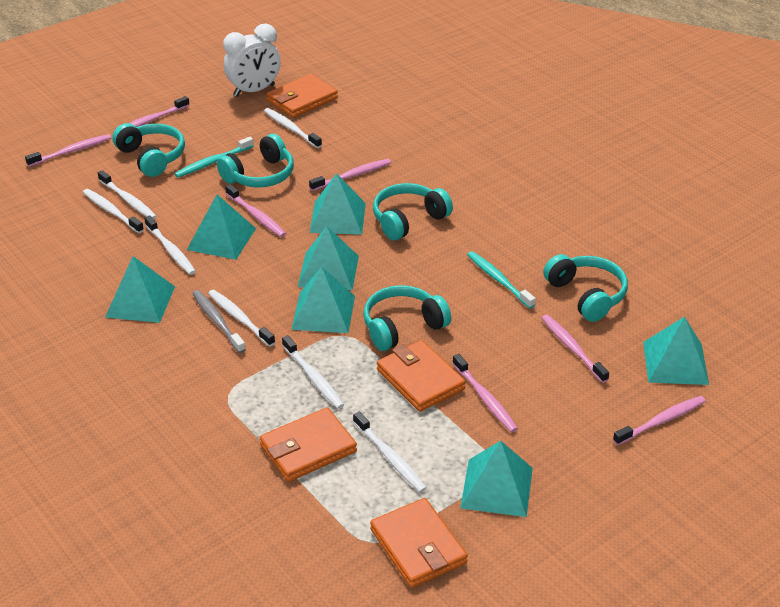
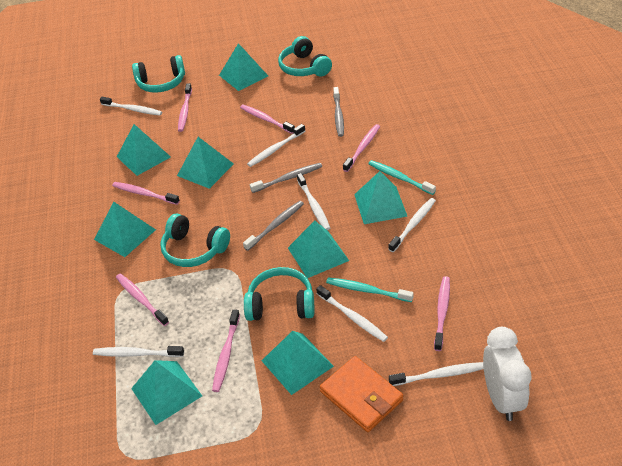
grey toothbrush: 1 -> 3
orange wallet: 4 -> 1
turquoise headphones: 5 -> 4
turquoise pyramid: 7 -> 8

